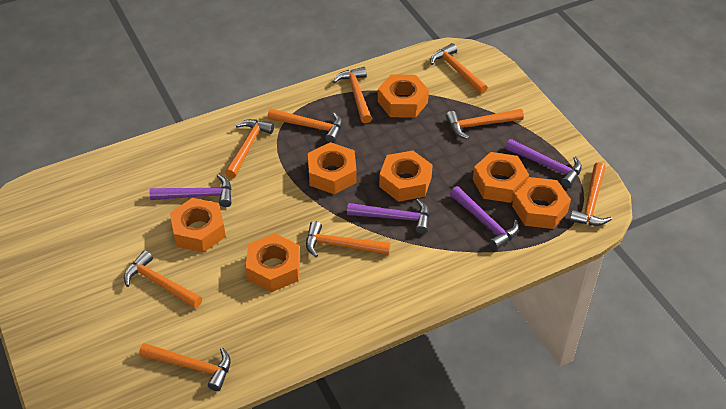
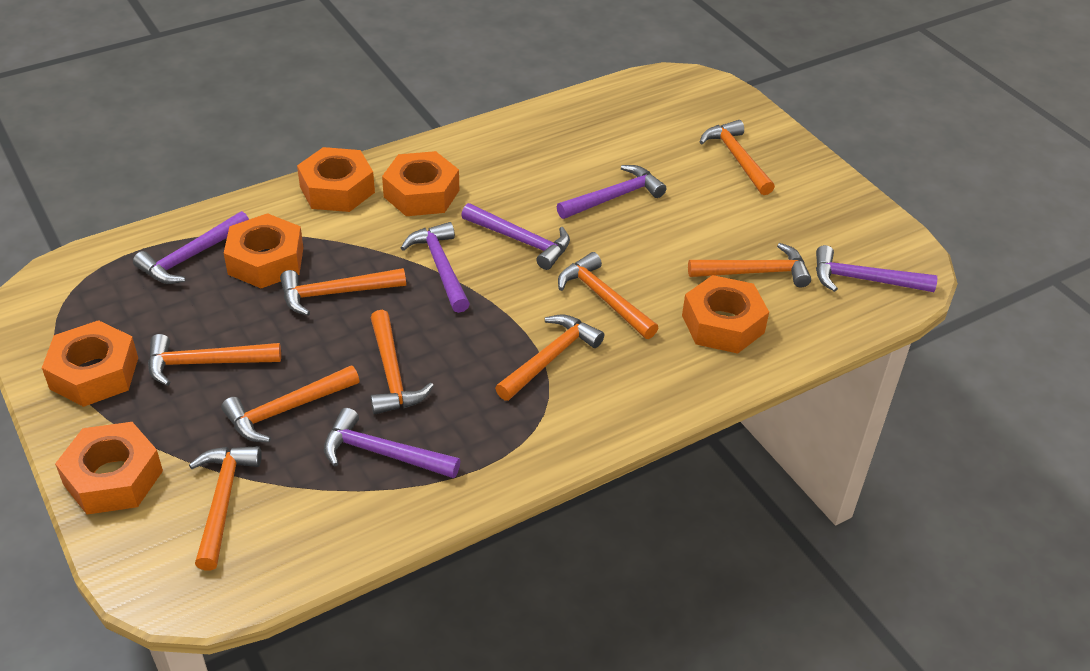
orange nut: 7 -> 6
purple hammer: 4 -> 6

